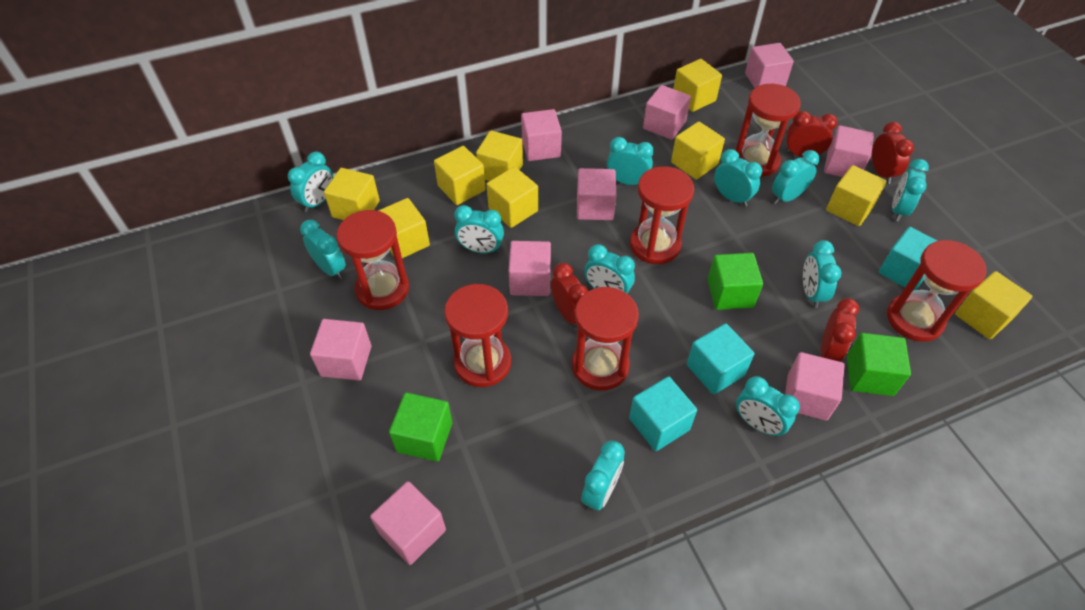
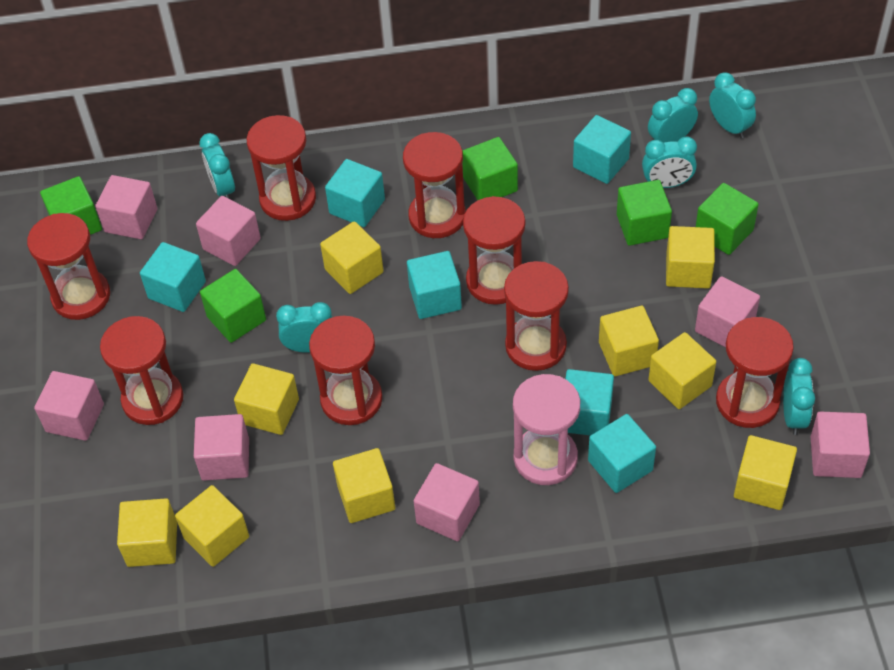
green cube: 3 -> 5
pink cube: 9 -> 7
pink hourglass: 0 -> 1
red clock: 4 -> 0
red hourglass: 6 -> 8
turquoise clock: 11 -> 6
turquoise cube: 3 -> 6

